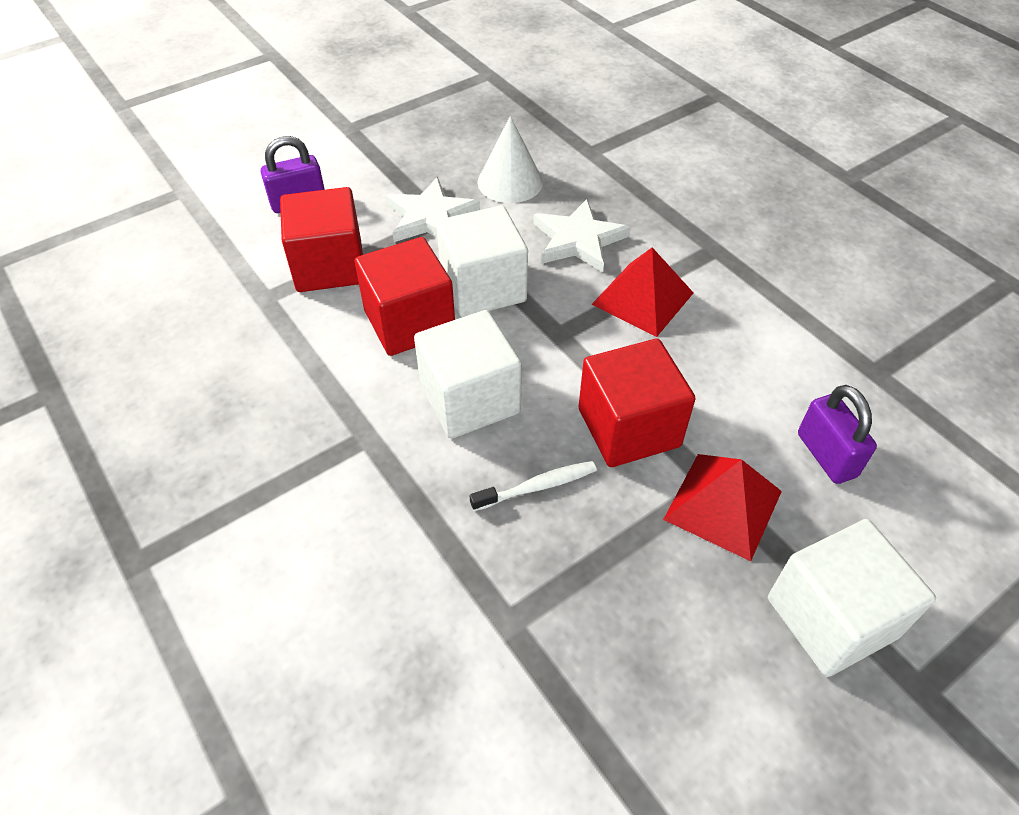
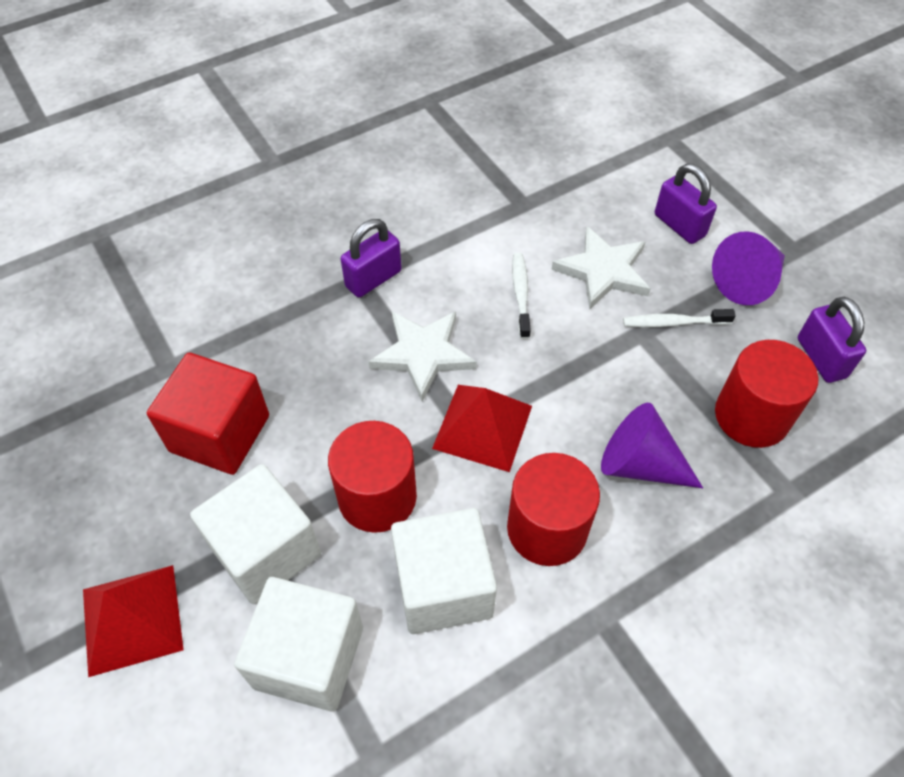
purple cone: 0 -> 2
purple padlock: 2 -> 3
red cube: 3 -> 1
red cylinder: 0 -> 3
white cone: 1 -> 0
white toothbrush: 1 -> 2

